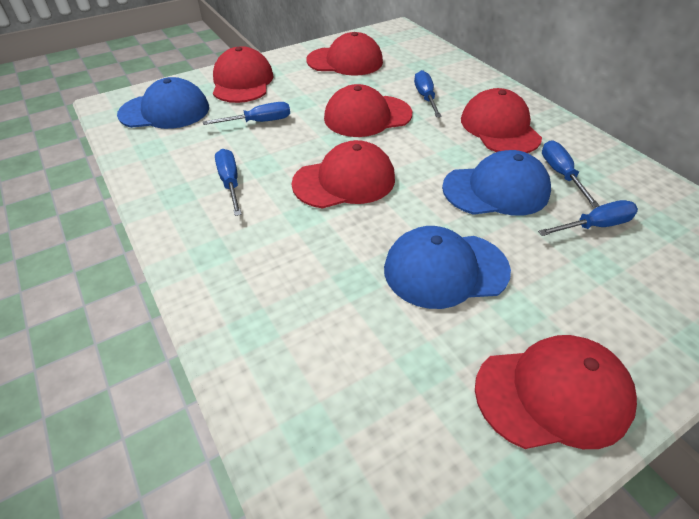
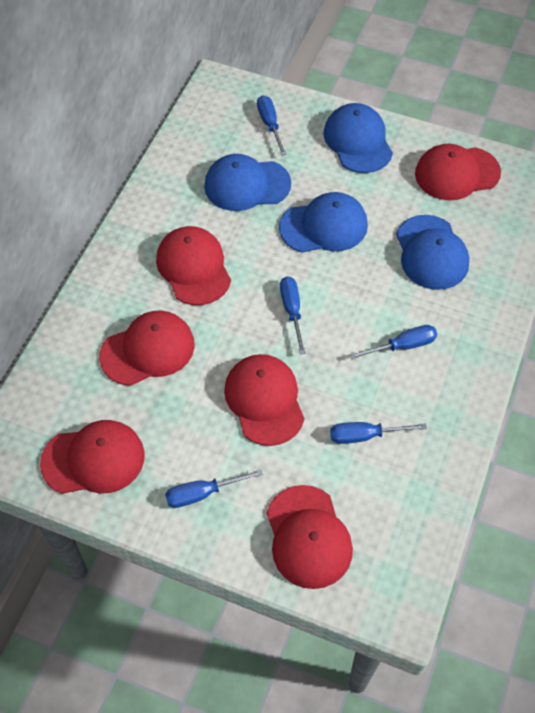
blue cap: 3 -> 4

